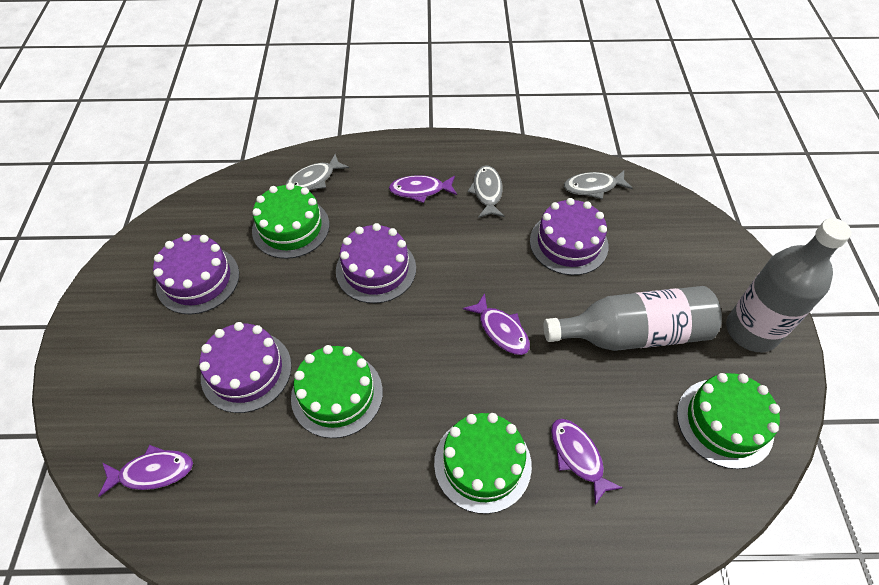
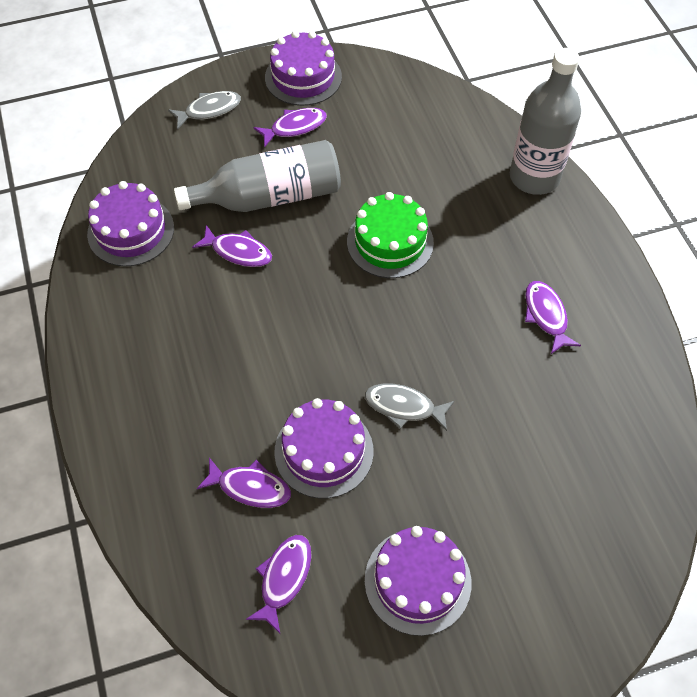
green cake: 4 -> 1
grey fish: 3 -> 2
purple fish: 4 -> 5

